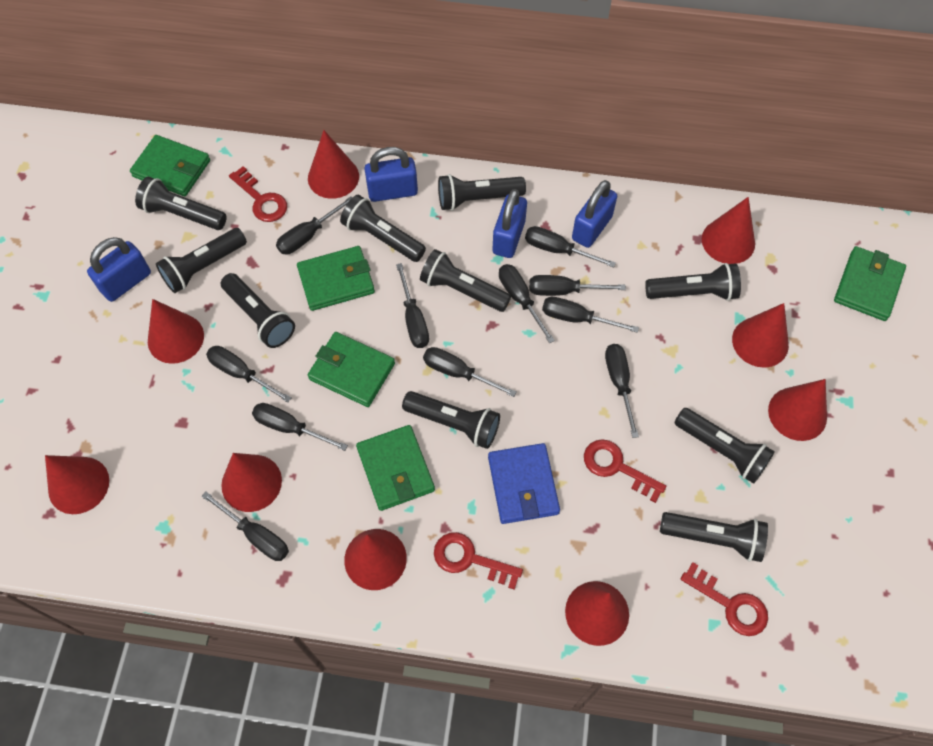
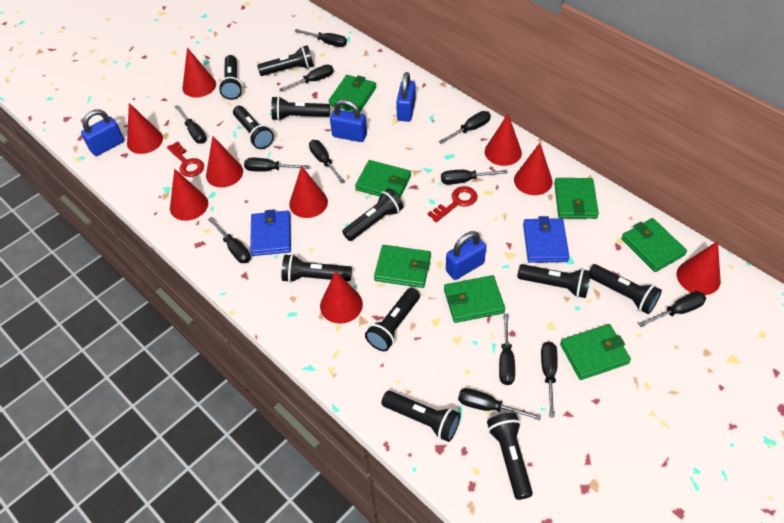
black flashlight: 10 -> 11
black screwdriver: 11 -> 12
blue wallet: 1 -> 2
green wallet: 5 -> 7
red key: 4 -> 2

